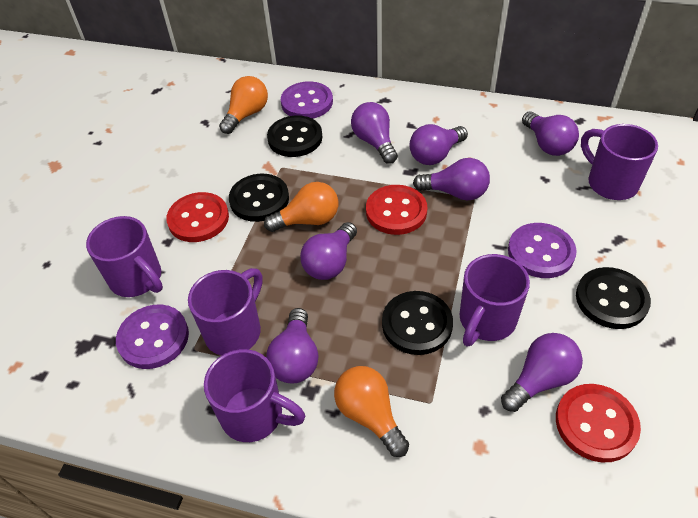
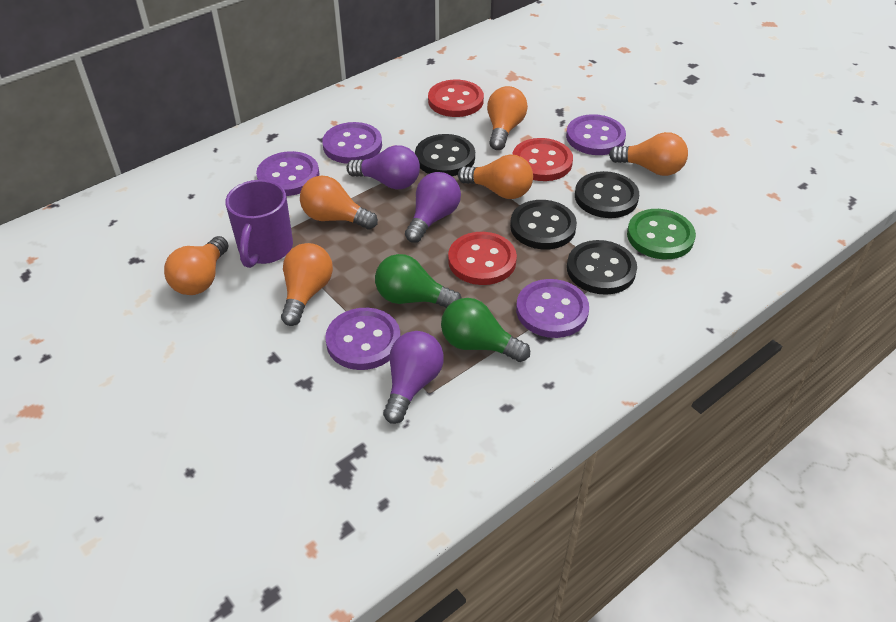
green button: 0 -> 1
green light bulb: 0 -> 2
orange light bulb: 3 -> 6
purple button: 3 -> 5
purple light bulb: 7 -> 3
purple mug: 5 -> 1

